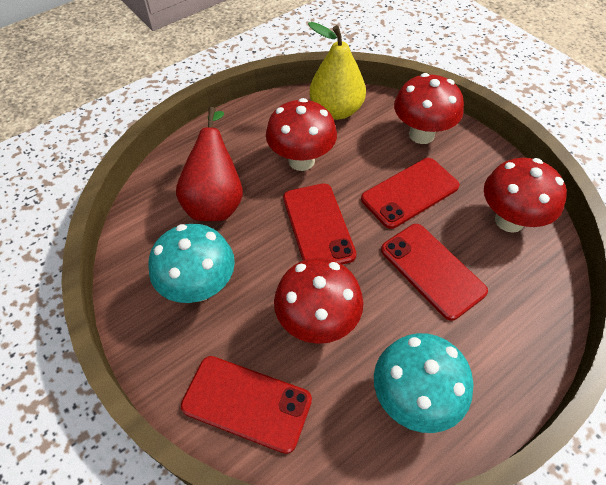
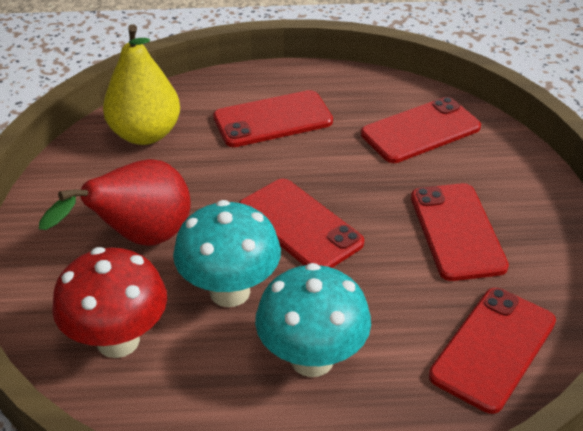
red mushroom: 4 -> 1
red phone: 4 -> 5

